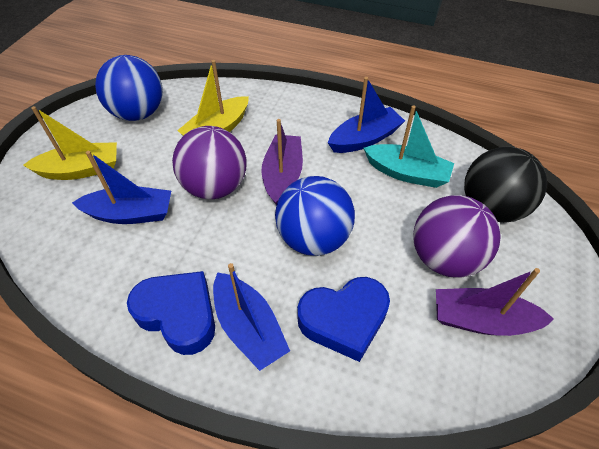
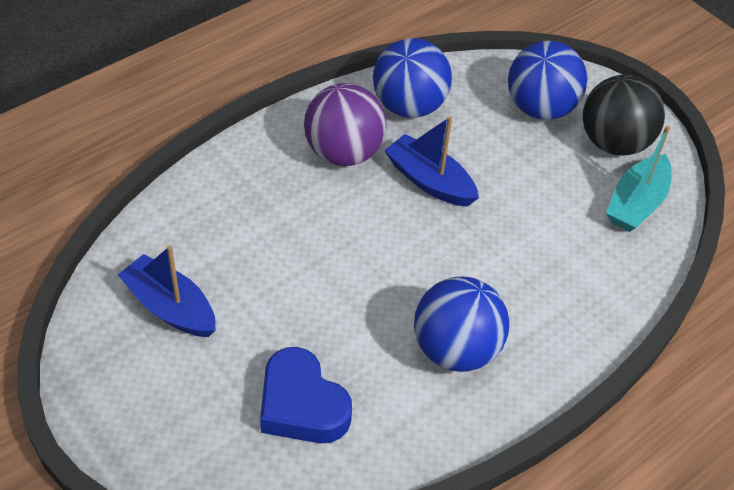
blue ball: 2 -> 3
blue boat: 3 -> 2
blue heart: 2 -> 1
purple ball: 2 -> 1
purple boat: 2 -> 0
yellow boat: 2 -> 0

